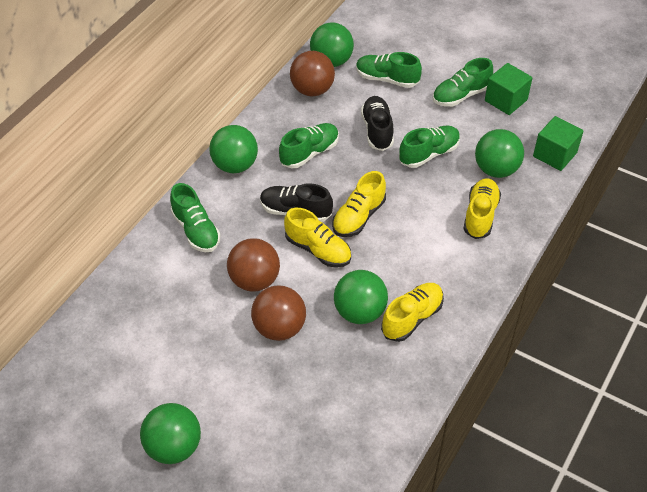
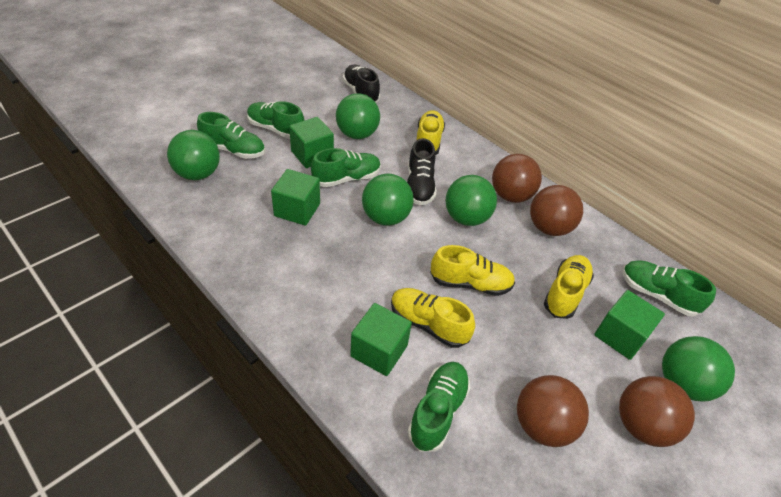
brown ball: 3 -> 4
green cube: 2 -> 4

